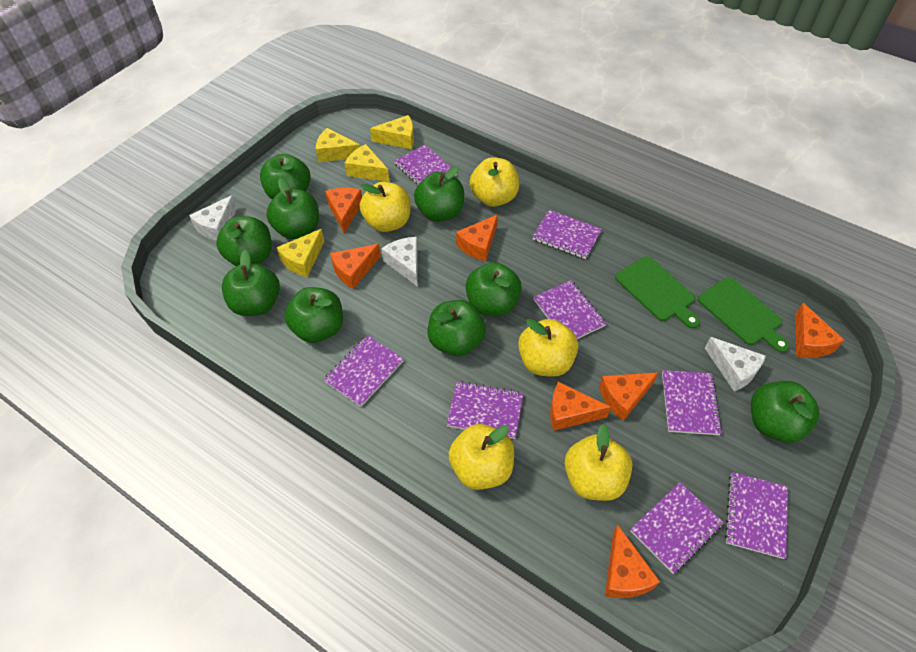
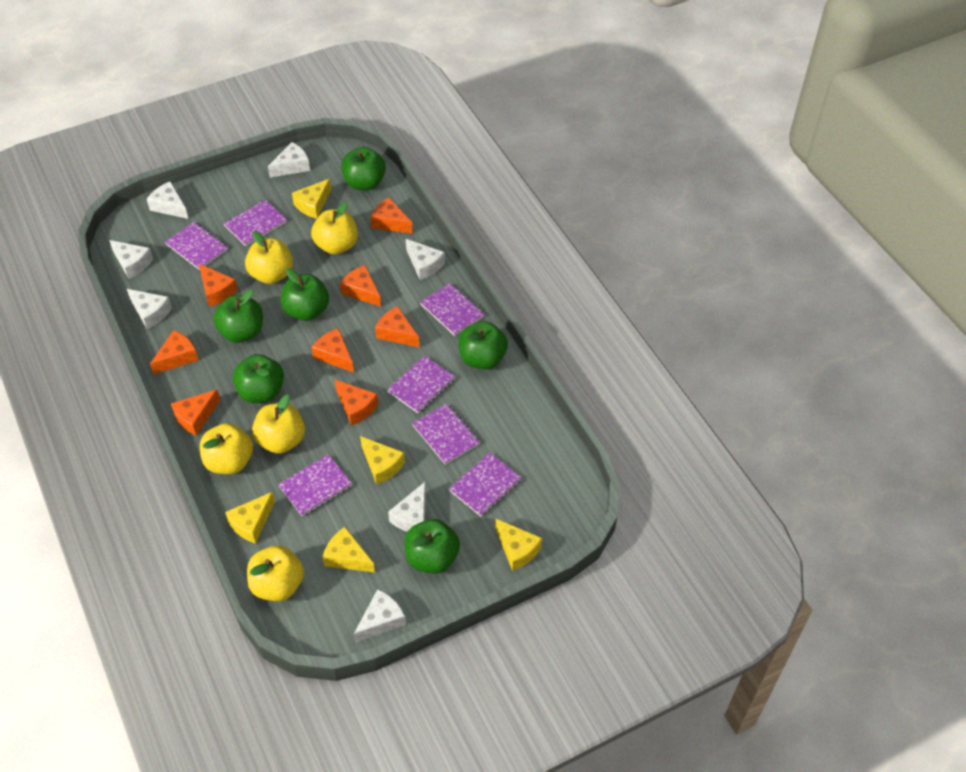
green apple: 9 -> 6
green cutting board: 2 -> 0
orange cheese: 7 -> 8
purple notebook: 8 -> 7
white cheese: 3 -> 7
yellow cheese: 4 -> 5

